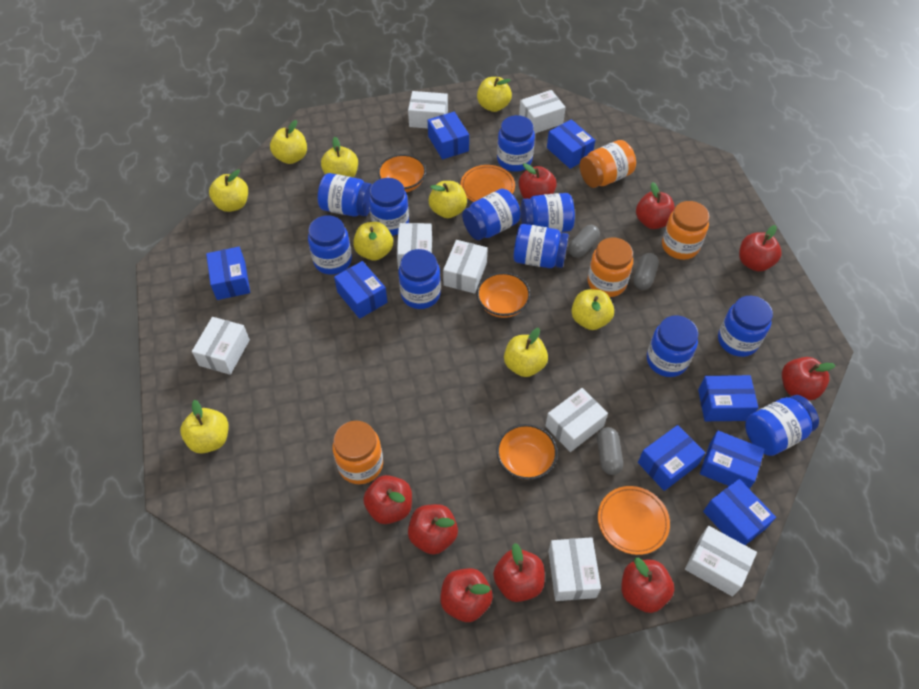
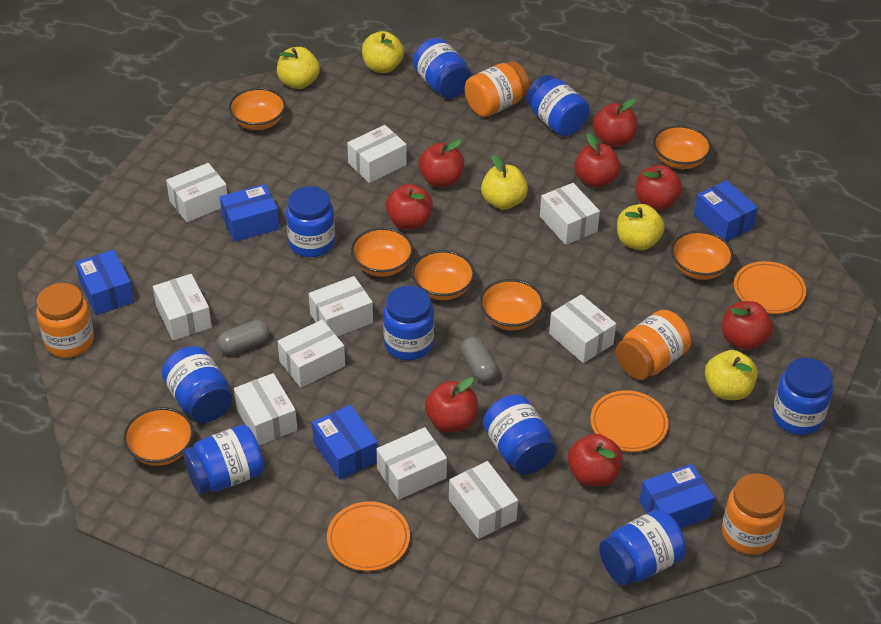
blue box: 8 -> 5
blue jar: 11 -> 9
grey capsule: 3 -> 2
orange bowl: 3 -> 7
orange plate: 2 -> 3
red apple: 9 -> 8
white box: 8 -> 10
yellow apple: 9 -> 5

